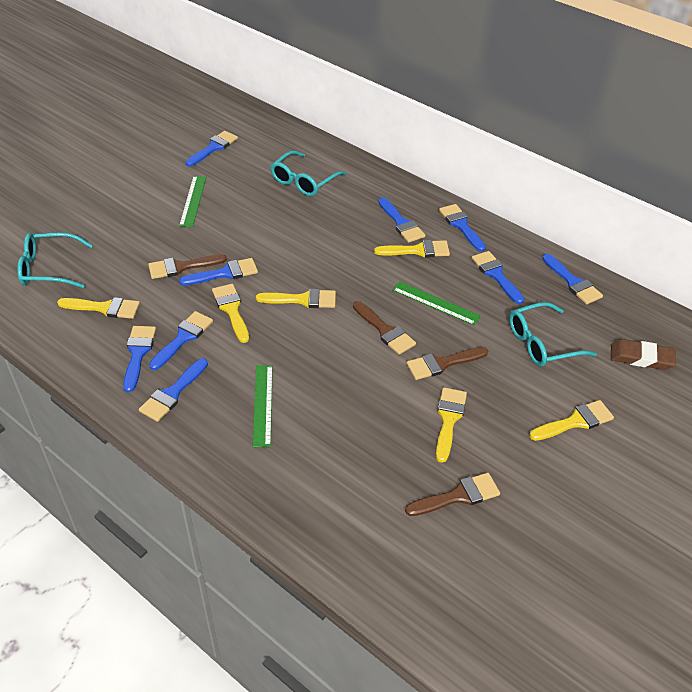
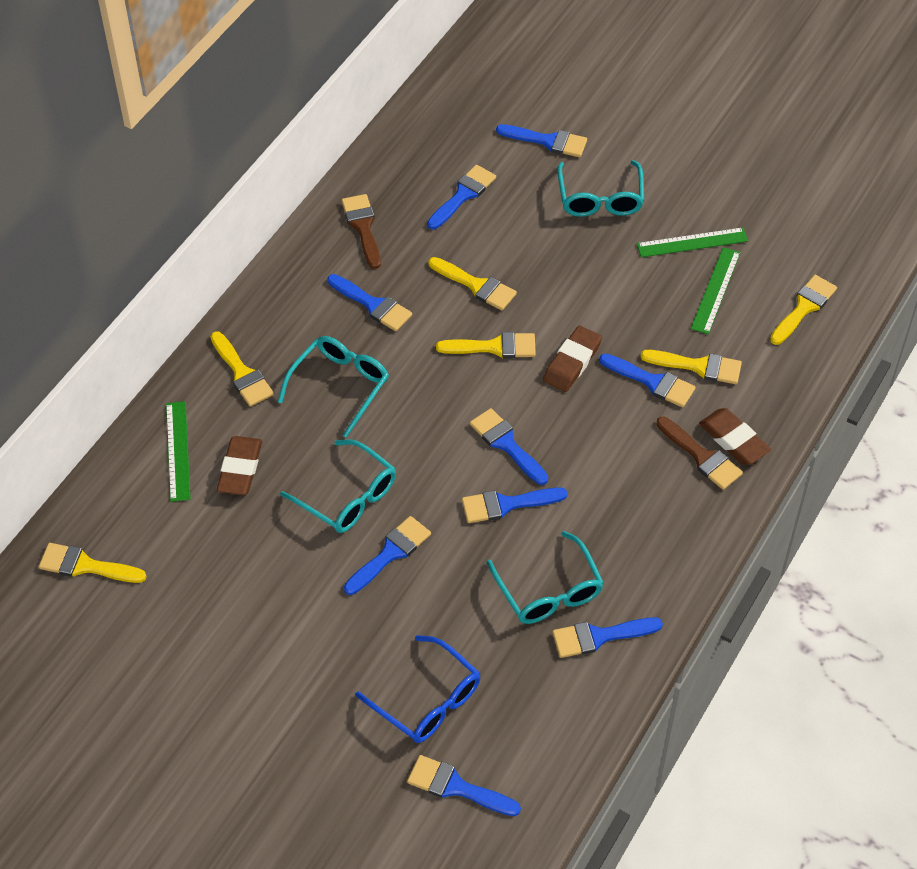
blue glasses: 0 -> 1
brown brush: 4 -> 2
brown eraser: 1 -> 3
turquoise glasses: 3 -> 4

